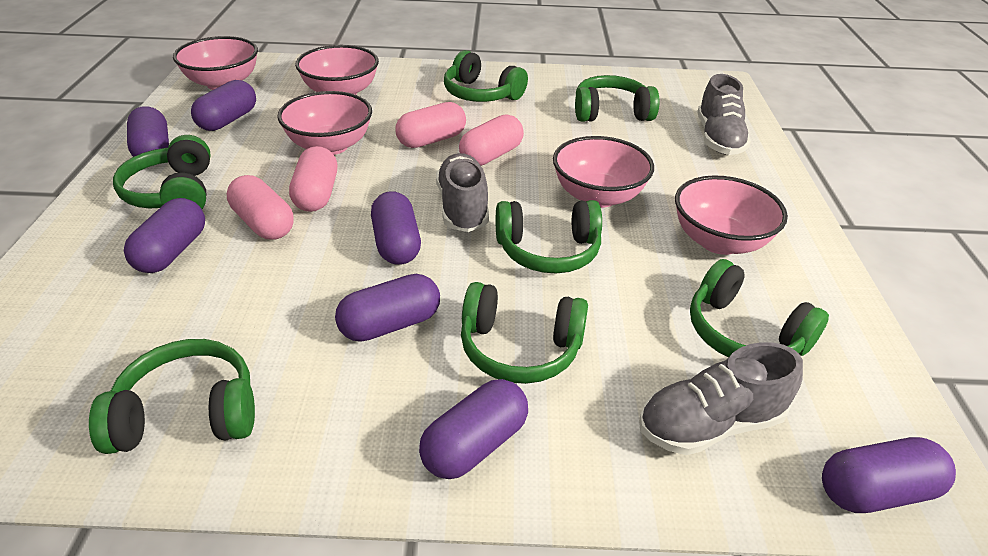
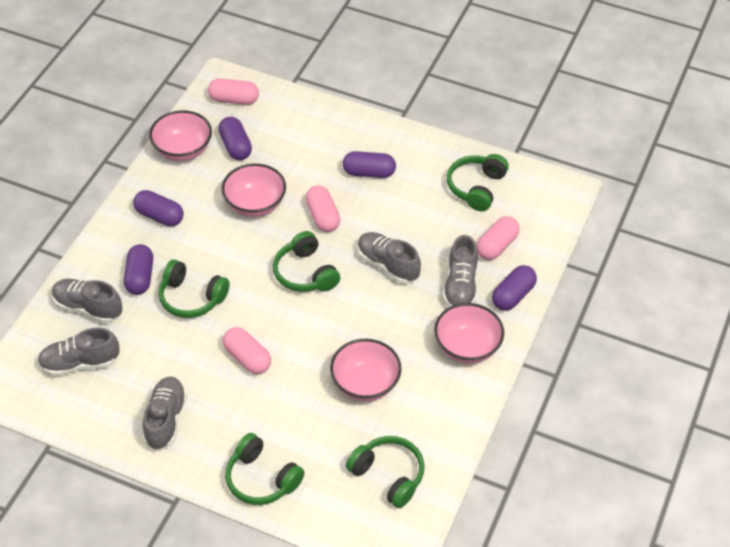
green headphones: 7 -> 5
grey shoe: 3 -> 5
pink bowl: 5 -> 4
purple capsule: 7 -> 5

